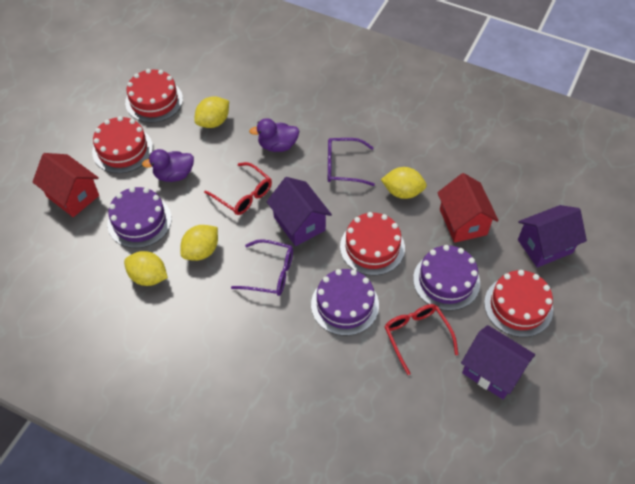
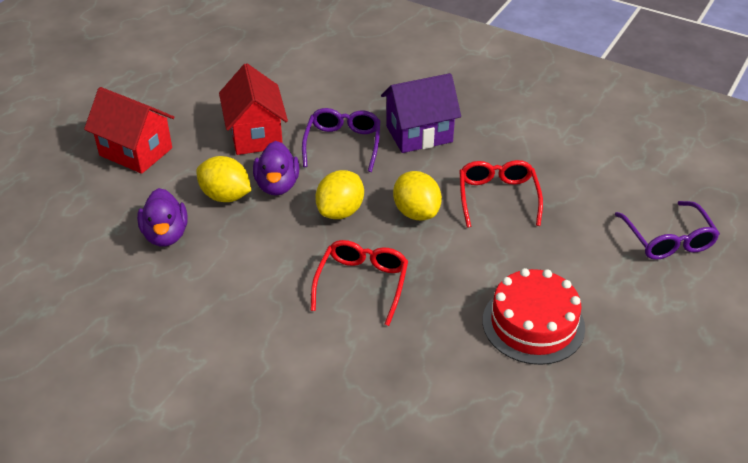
purple cake: 3 -> 0
purple house: 3 -> 1
red cake: 4 -> 1
yellow lemon: 4 -> 3

